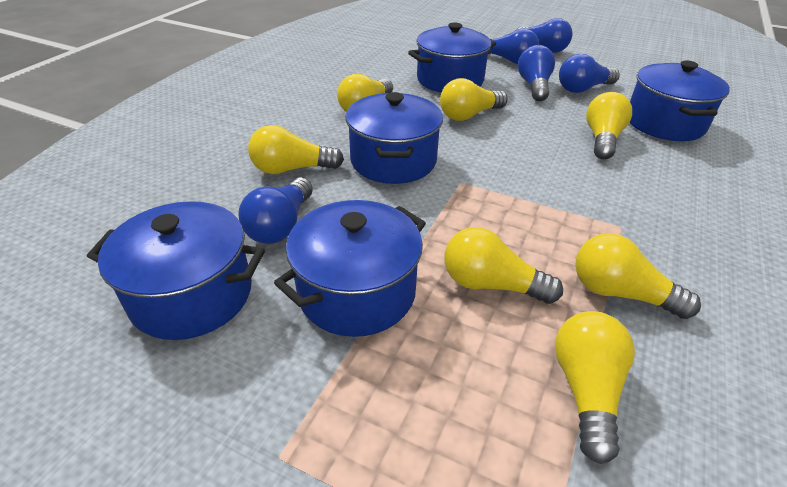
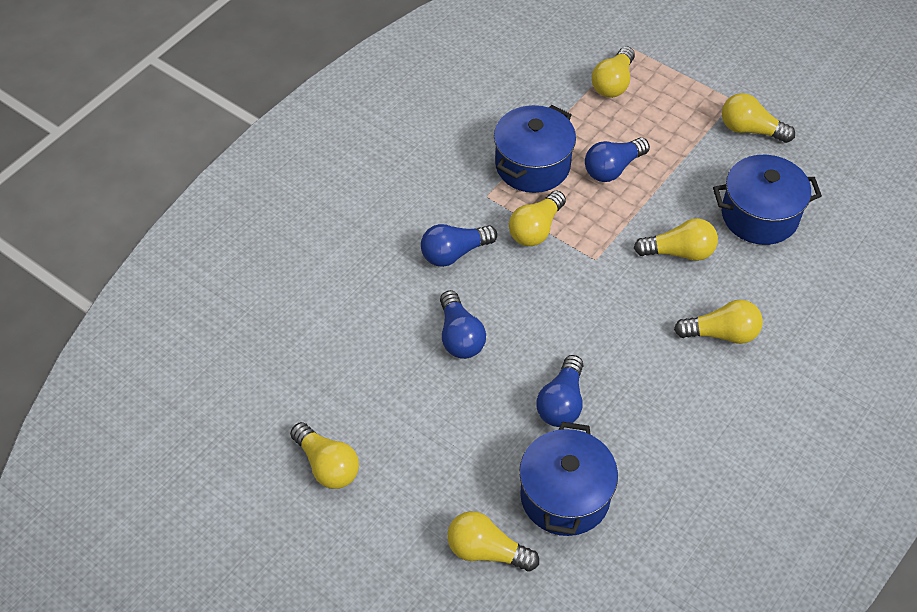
blue light bulb: 5 -> 4
blue pot: 5 -> 3

